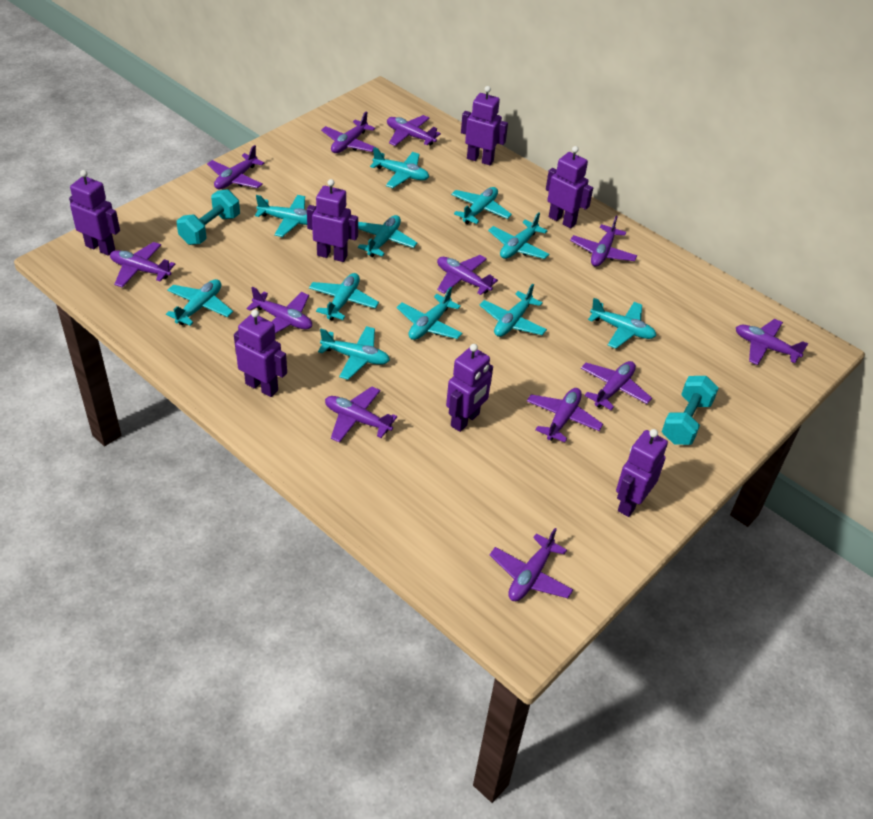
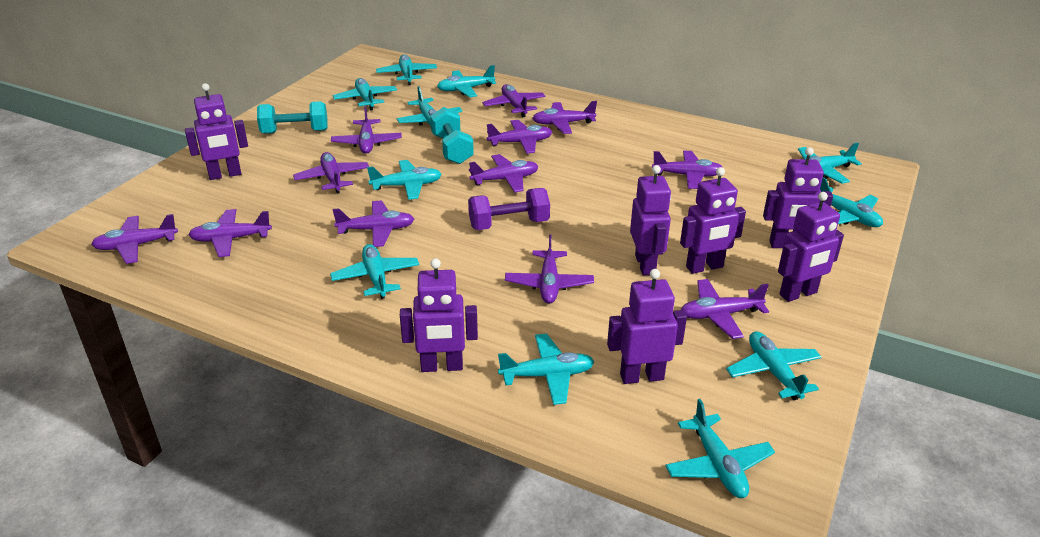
purple dumbbell: 0 -> 1

